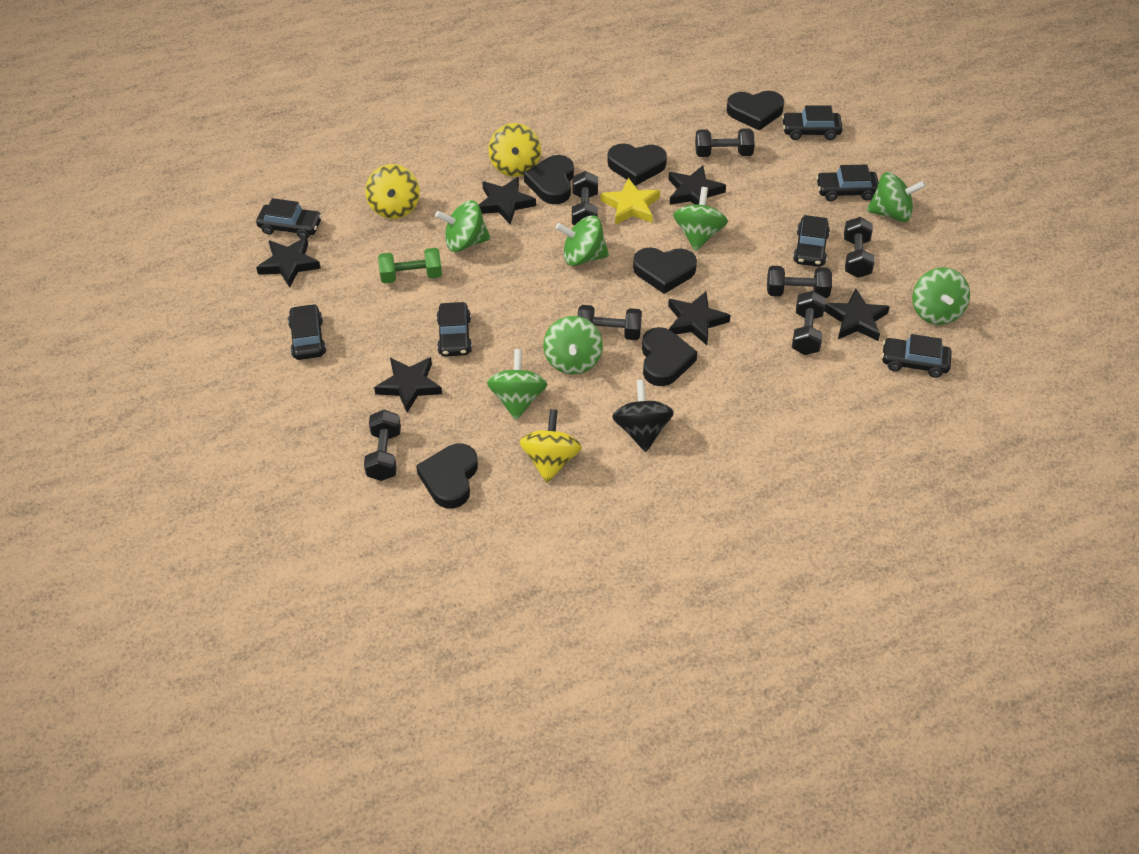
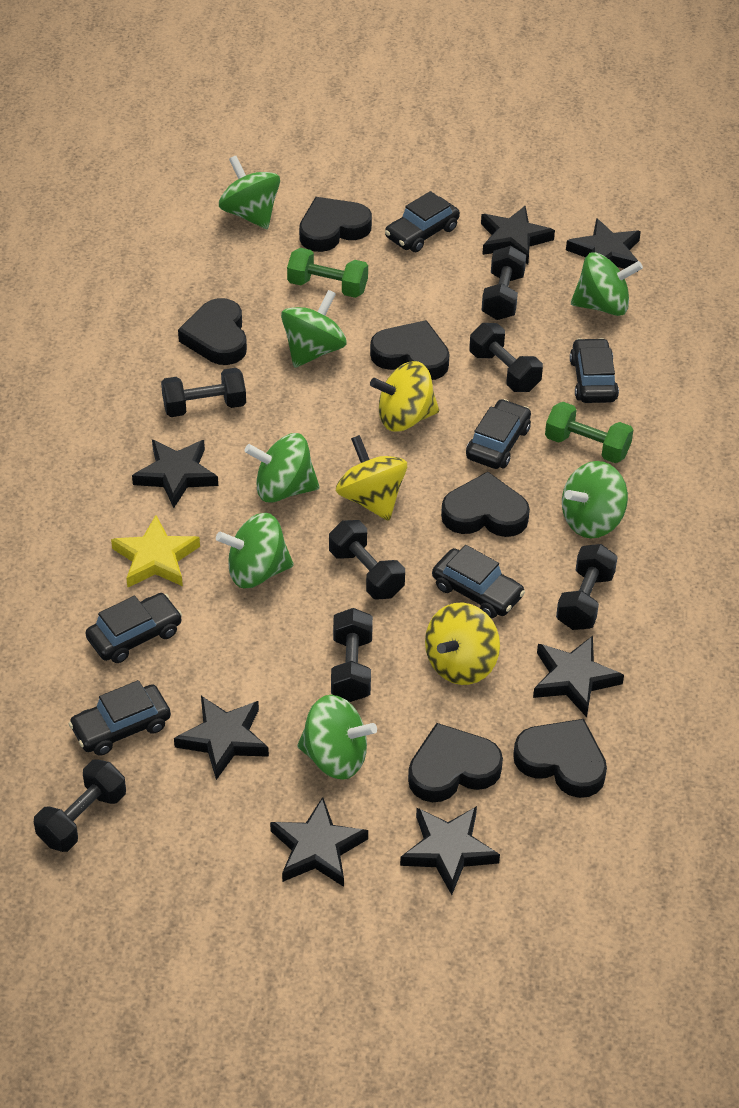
black car: 7 -> 6
black spinning top: 1 -> 0
black star: 6 -> 7
green dumbbell: 1 -> 2

